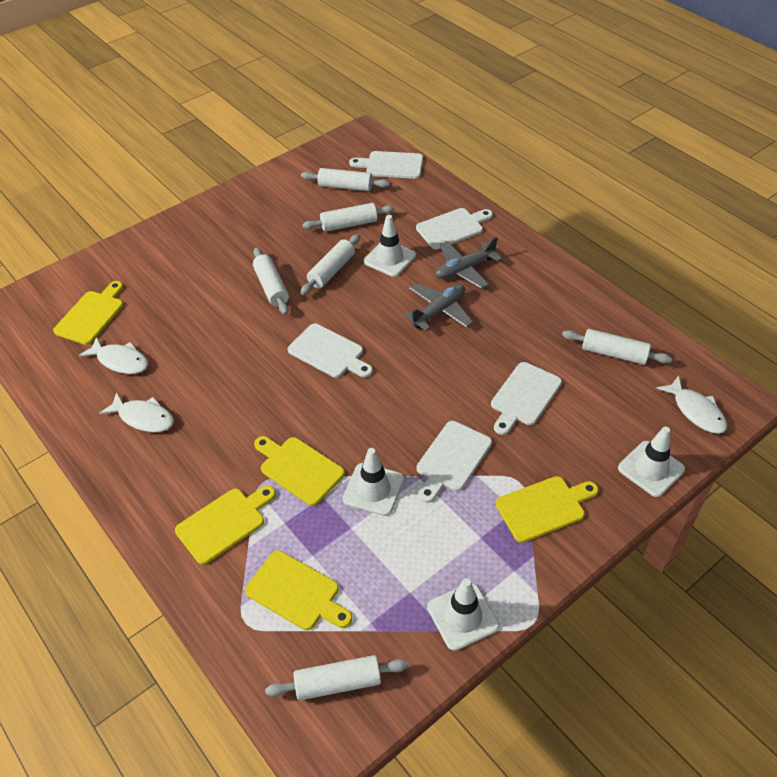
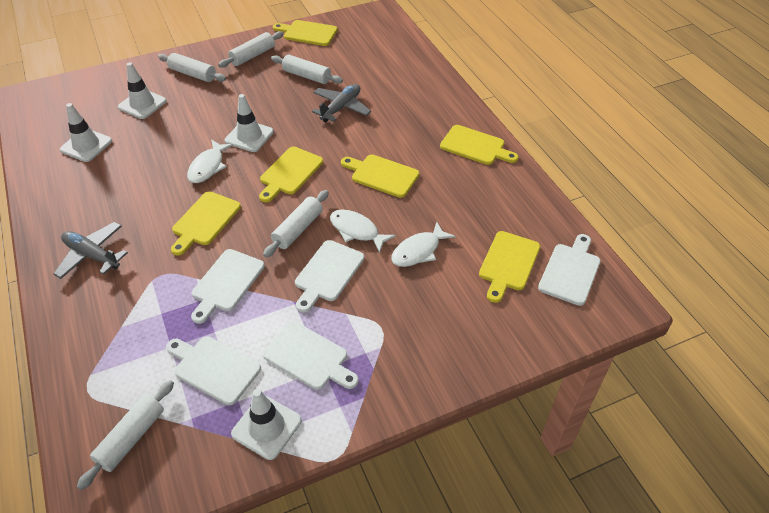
white rolling pin: 6 -> 5
yellow cutting board: 5 -> 6

